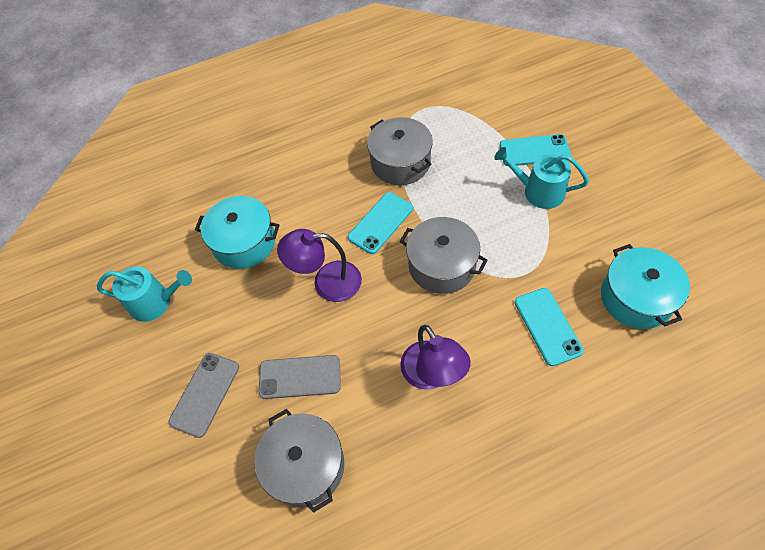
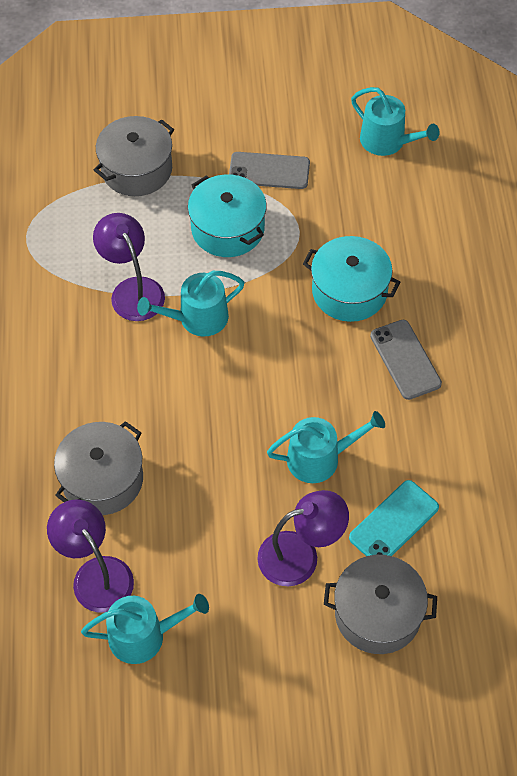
purple lamp: 2 -> 3
turquoise phone: 3 -> 1
turquoise watering can: 2 -> 4

